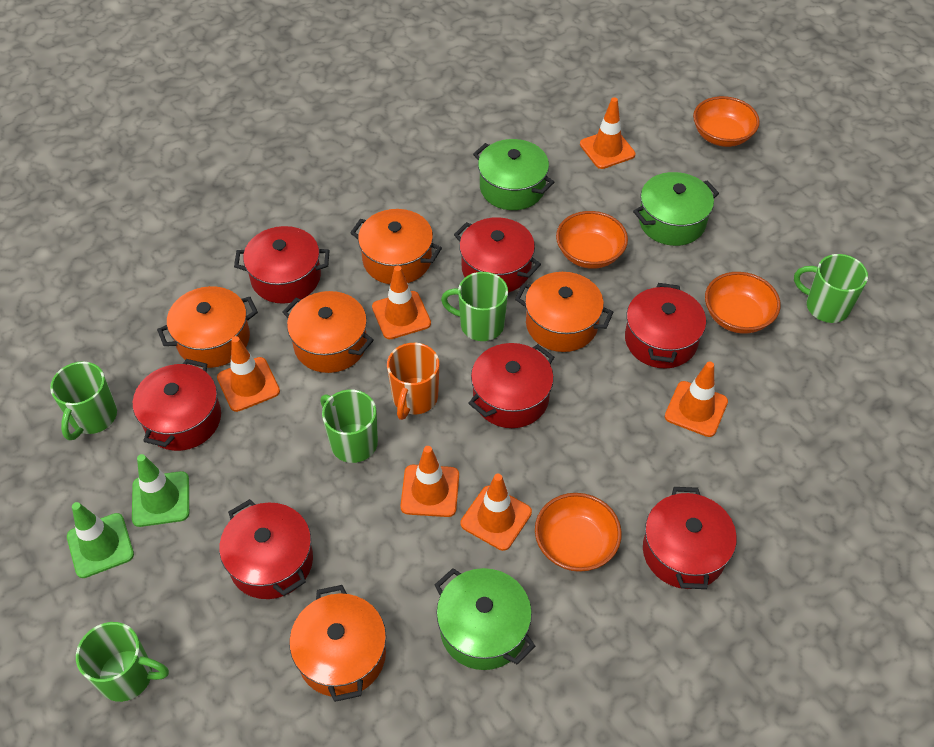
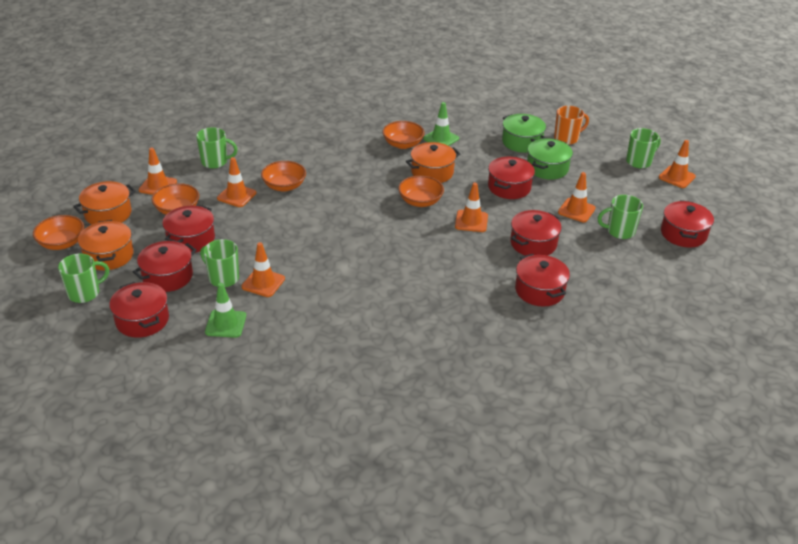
green pot: 3 -> 2
orange bowl: 4 -> 5
orange pot: 5 -> 3

